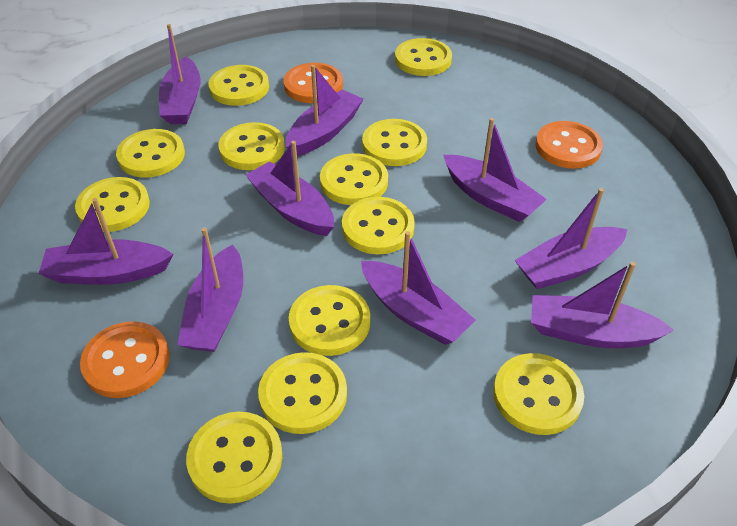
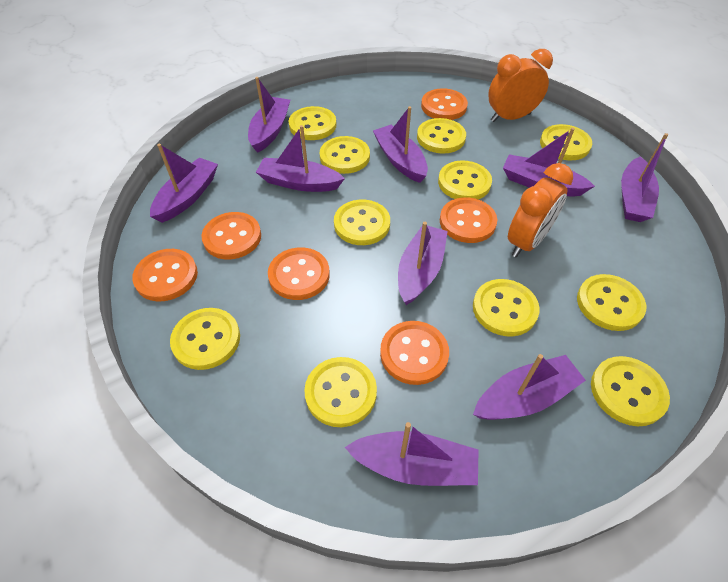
orange button: 3 -> 6
orange clock: 0 -> 2
yellow button: 12 -> 11

